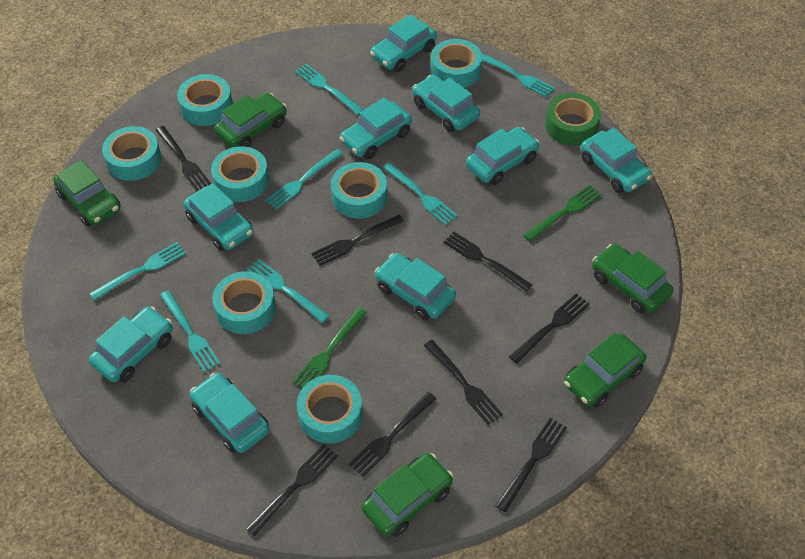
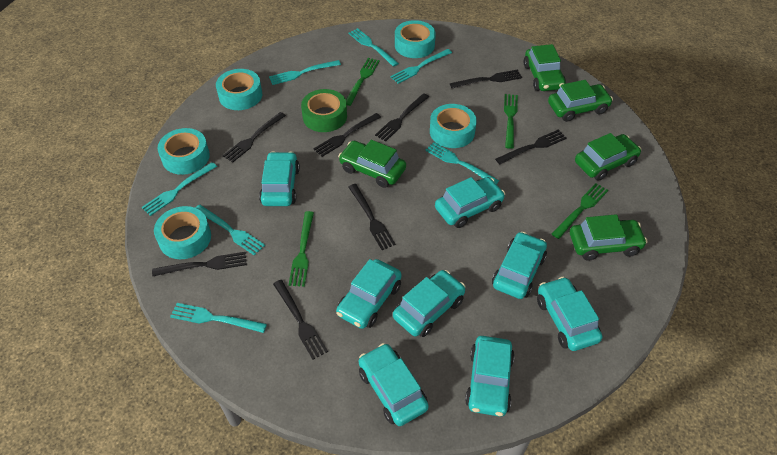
green fork: 2 -> 4
turquoise car: 9 -> 8
turquoise tape: 7 -> 5

